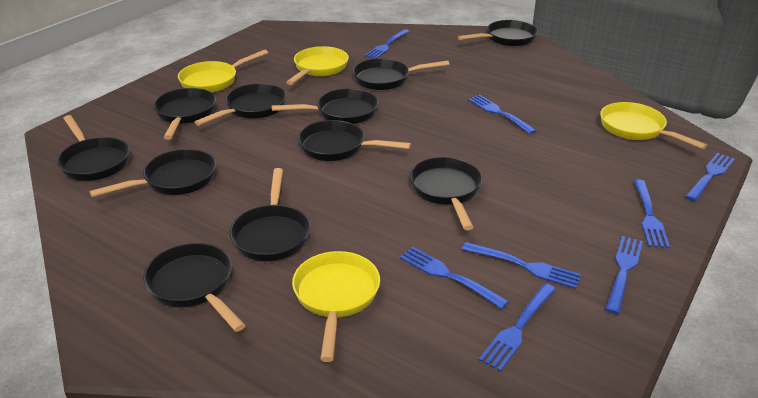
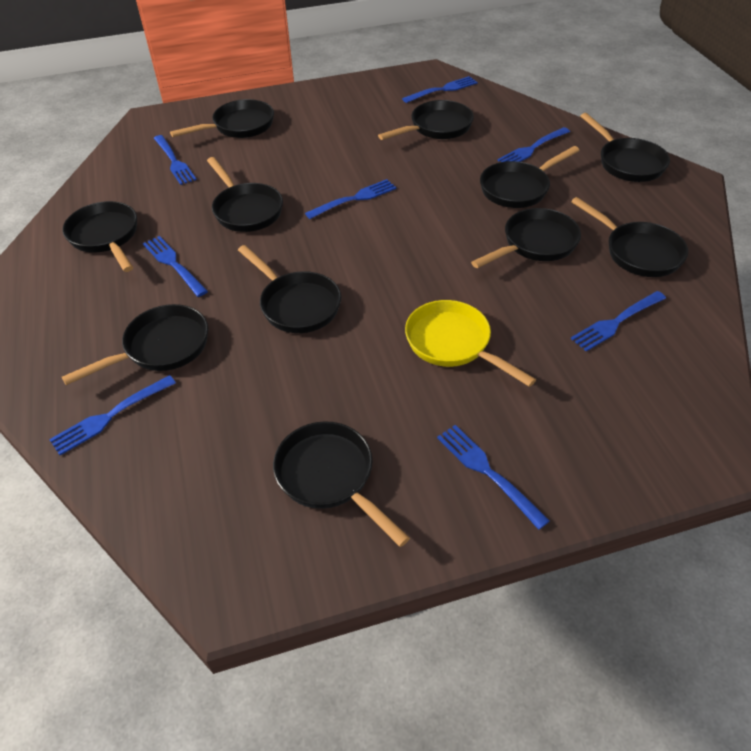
yellow pan: 4 -> 1

